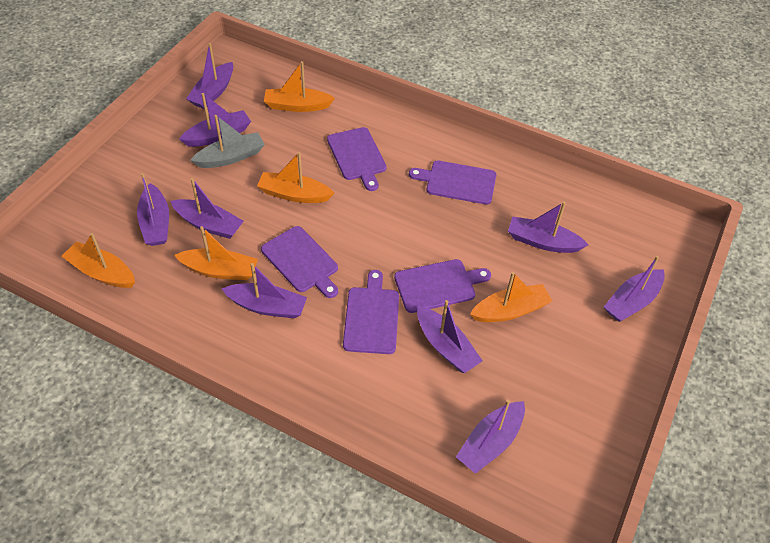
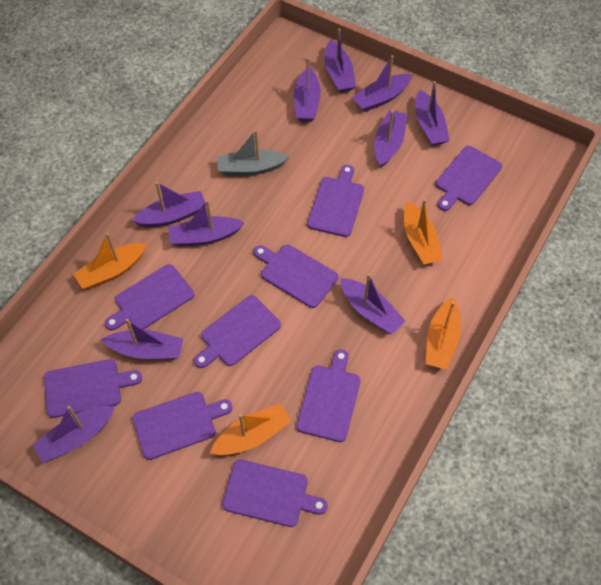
orange boat: 5 -> 4
purple boat: 9 -> 10
purple cutting board: 5 -> 9

